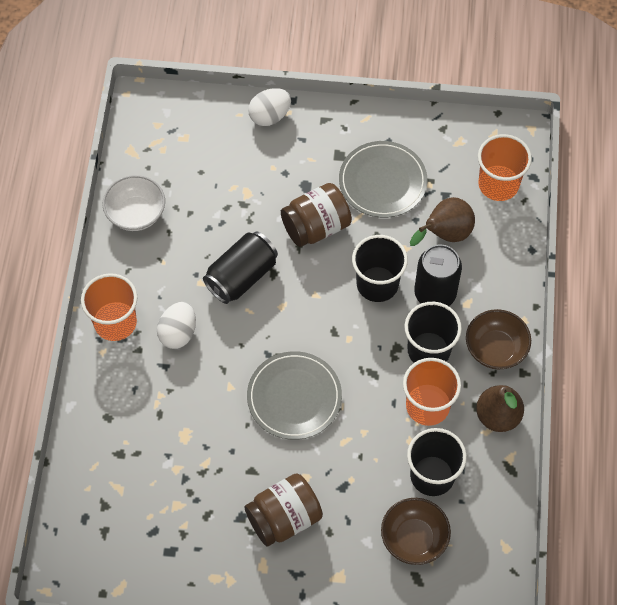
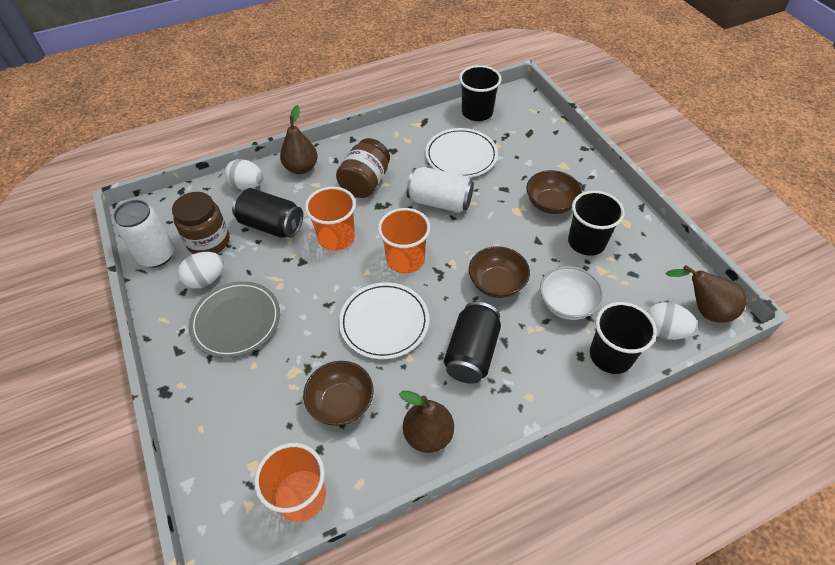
brown bowl: 2 -> 3
brown pear: 2 -> 3
grey plate: 2 -> 1
white can: 0 -> 2
white egg: 2 -> 3
white plate: 0 -> 2

